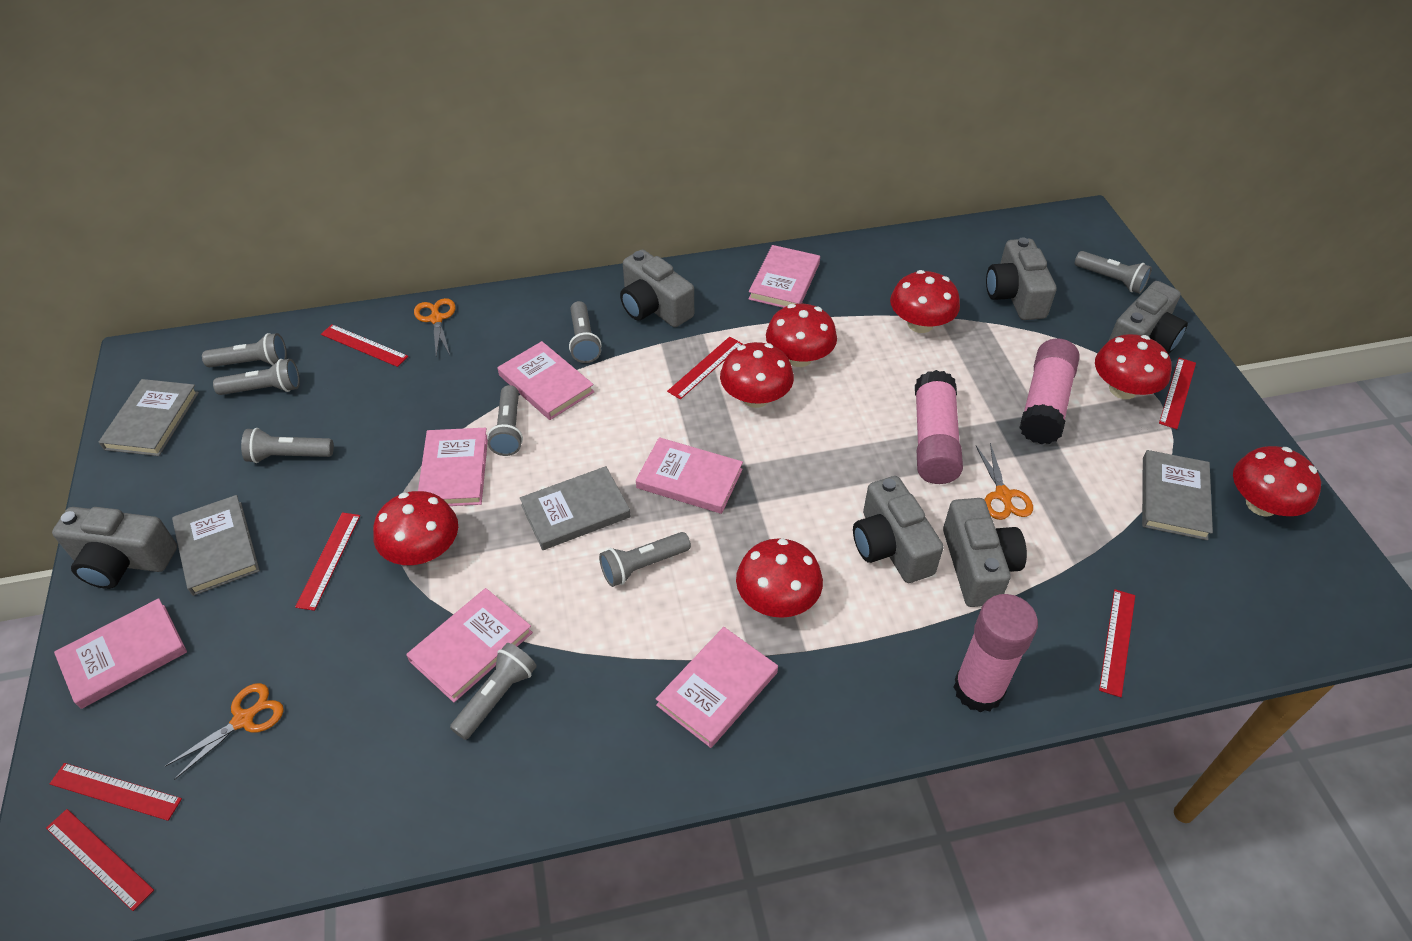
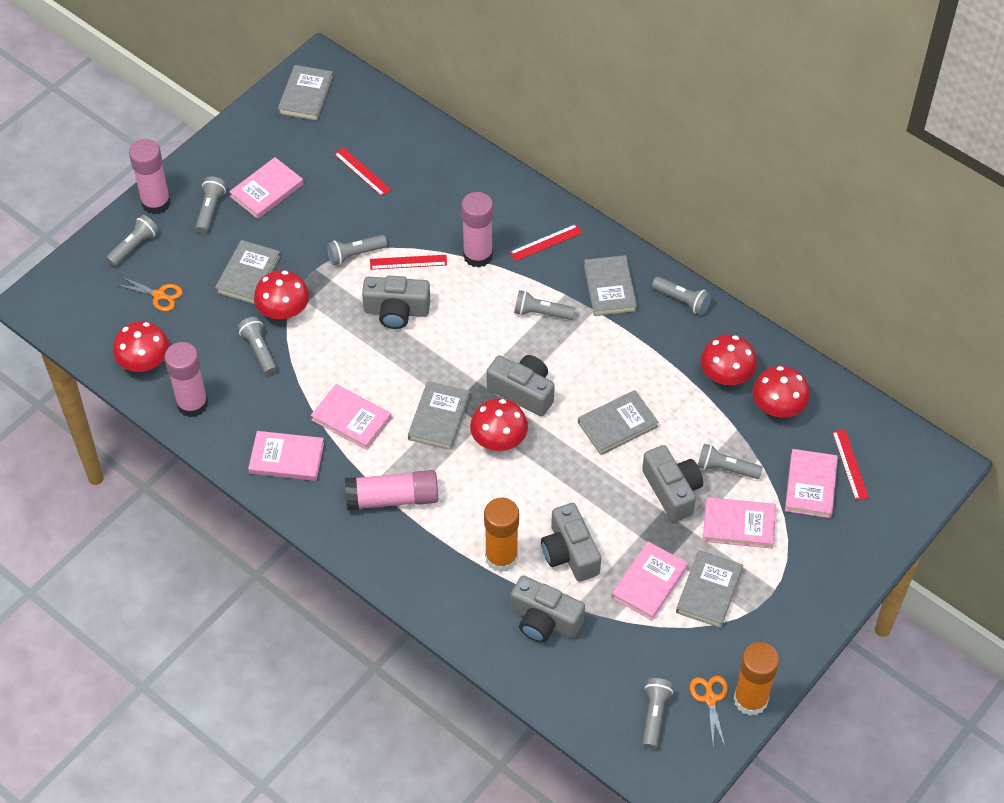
grey book: 4 -> 6
grey camera: 6 -> 5
orange glue stick: 0 -> 2
orange scissors: 3 -> 2
pink book: 7 -> 6
pink glue stick: 3 -> 4
red mushroom: 7 -> 5
red ruler: 7 -> 4

